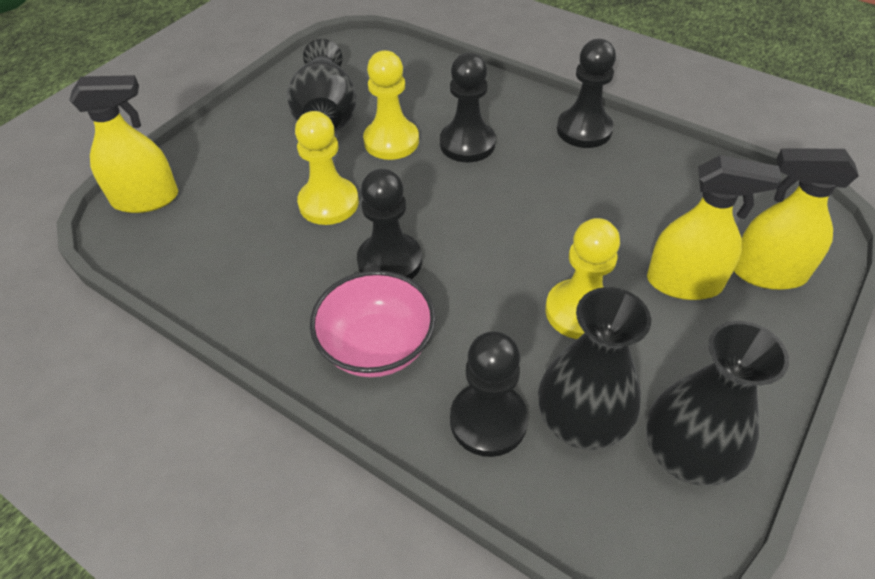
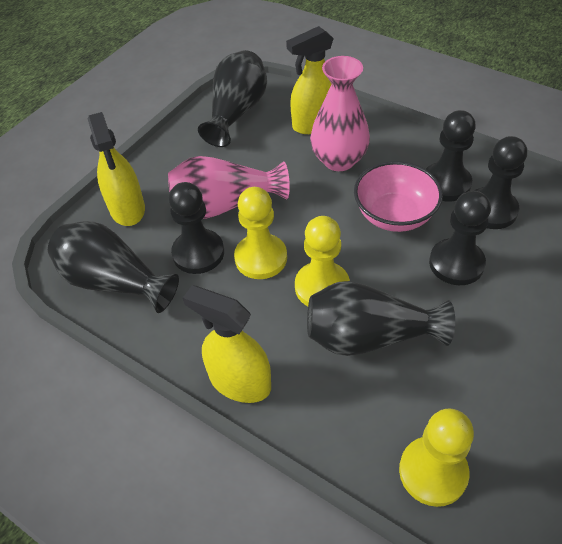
pink vase: 0 -> 2

